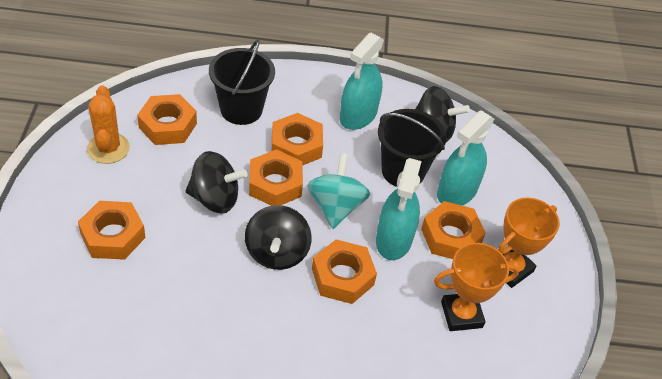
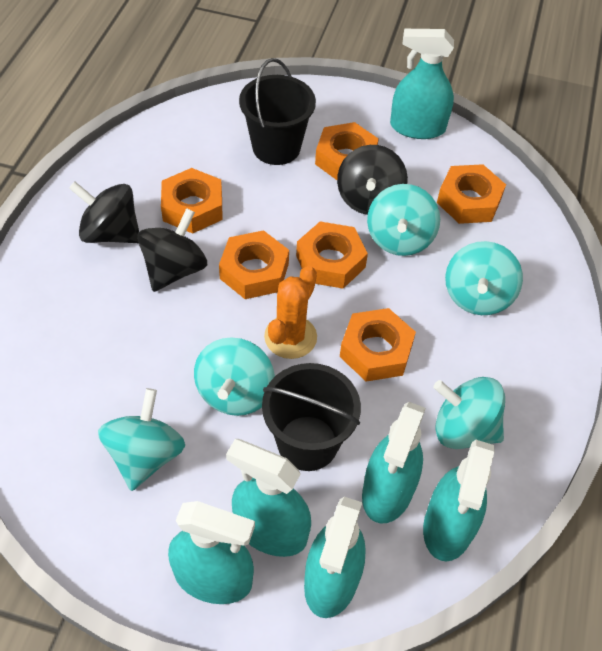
orange trophy: 2 -> 0
turquoise spinning top: 1 -> 5
turquoise spray bottle: 3 -> 6

